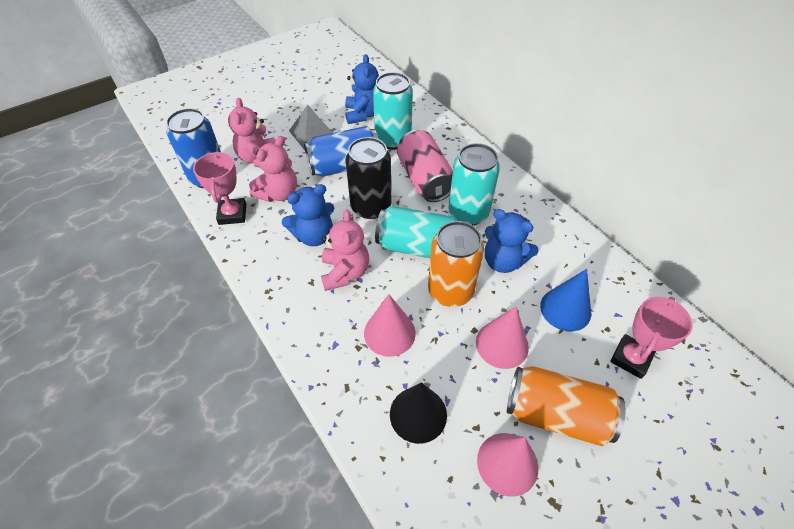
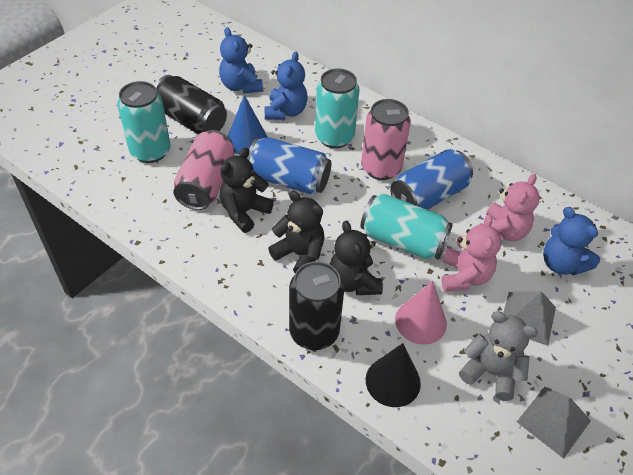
black can: 1 -> 2
black teddy bear: 0 -> 3
grey pyramid: 1 -> 2
grey teddy bear: 0 -> 1
orange can: 2 -> 0
pink can: 1 -> 2
pink cone: 3 -> 1
pink teddy bear: 3 -> 2
pink trophy: 2 -> 0

